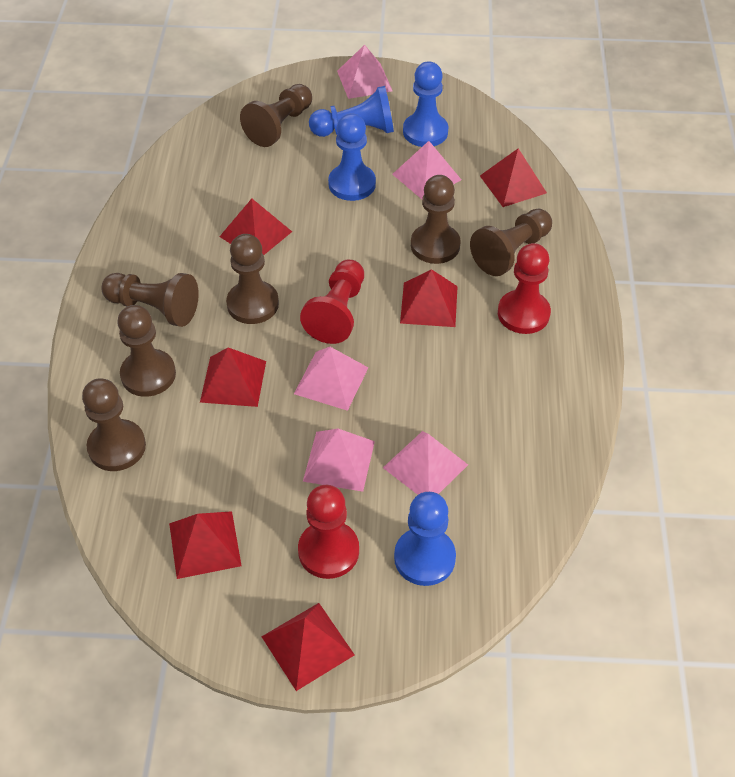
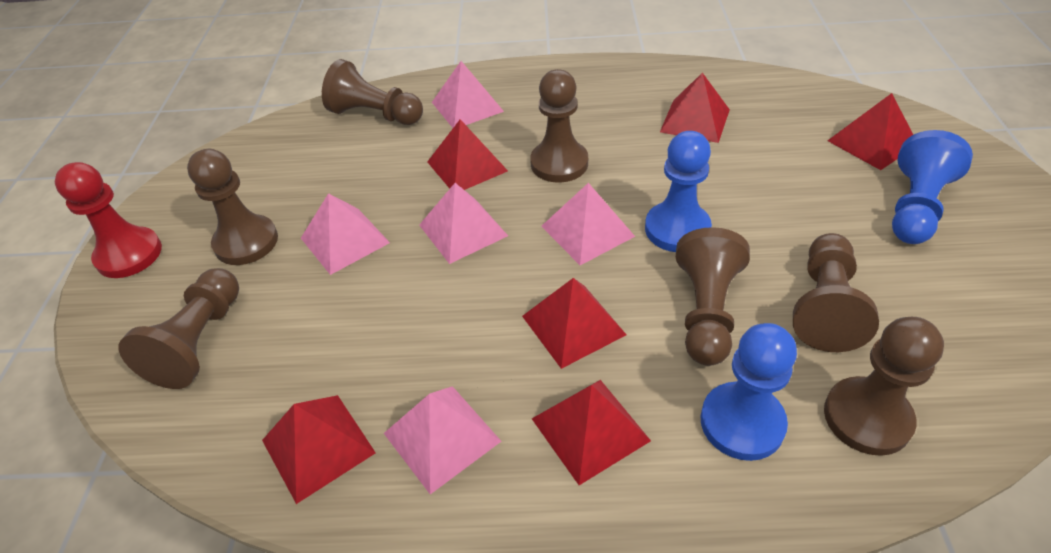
blue pawn: 4 -> 3
red pawn: 3 -> 1

